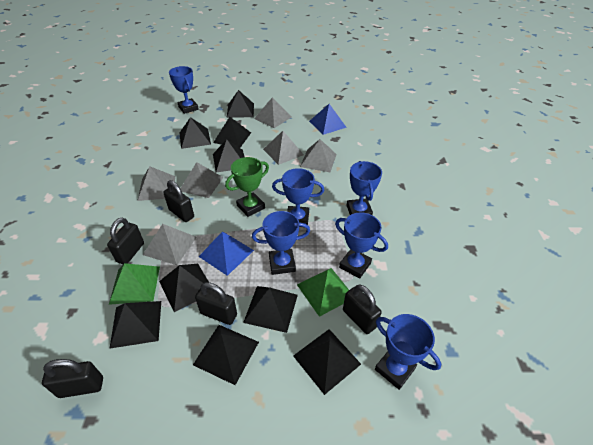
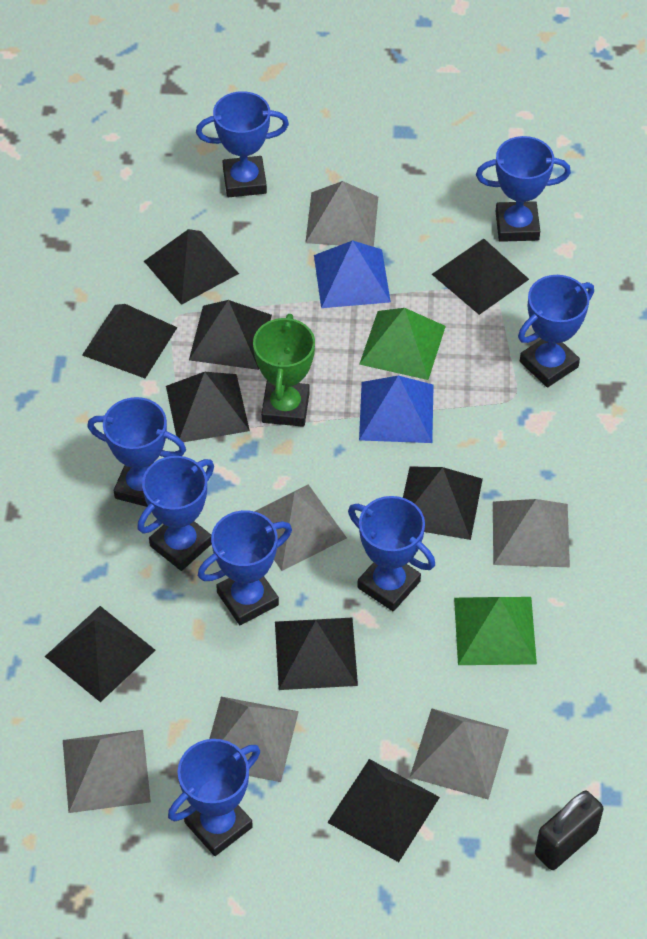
black padlock: 5 -> 1
blue trophy: 6 -> 8

